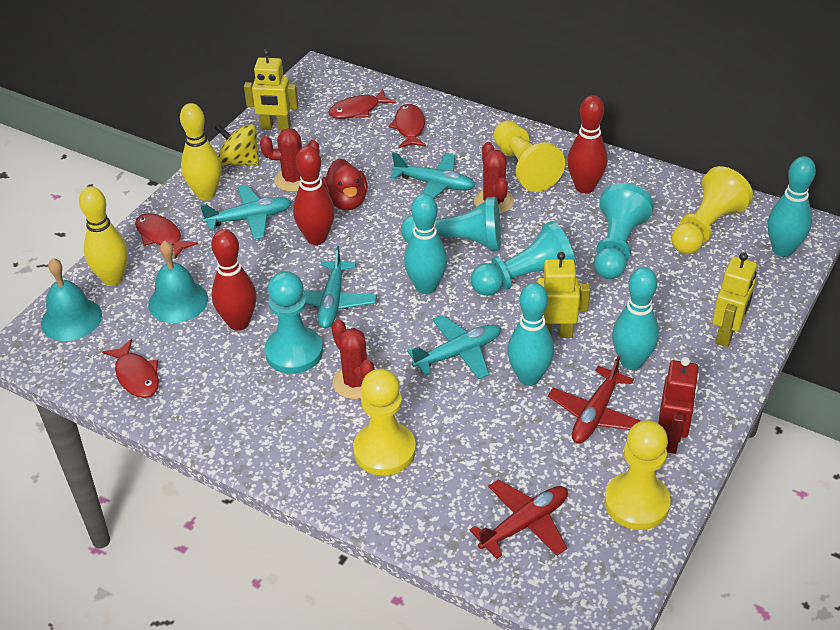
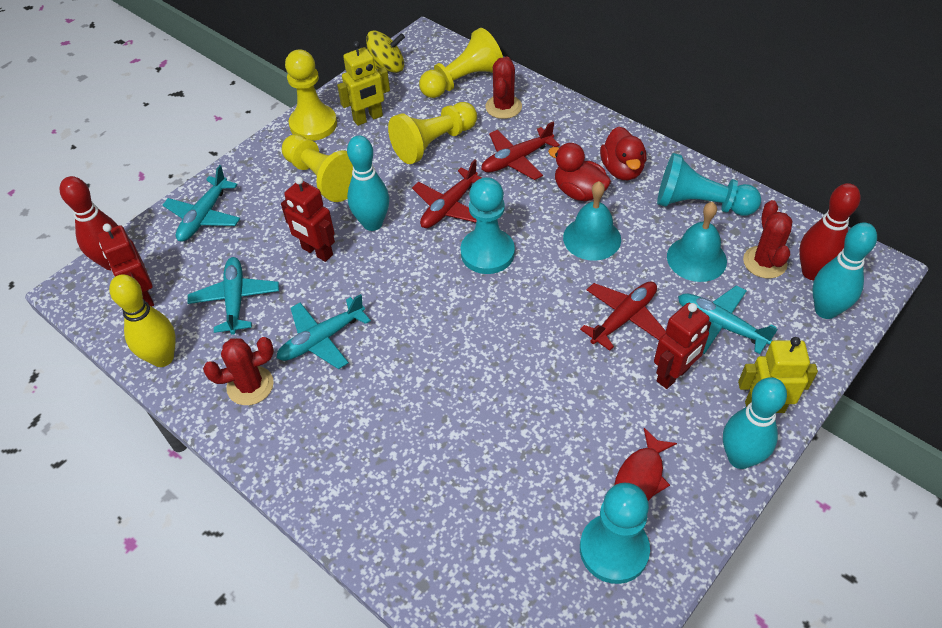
red bowling pin: 3 -> 2
red duck: 1 -> 2
red fish: 4 -> 1
red plane: 2 -> 3
red robot: 1 -> 3
turquoise bowling pin: 4 -> 3
turquoise pawn: 4 -> 3
yellow bowling pin: 2 -> 1
yellow robot: 3 -> 2

